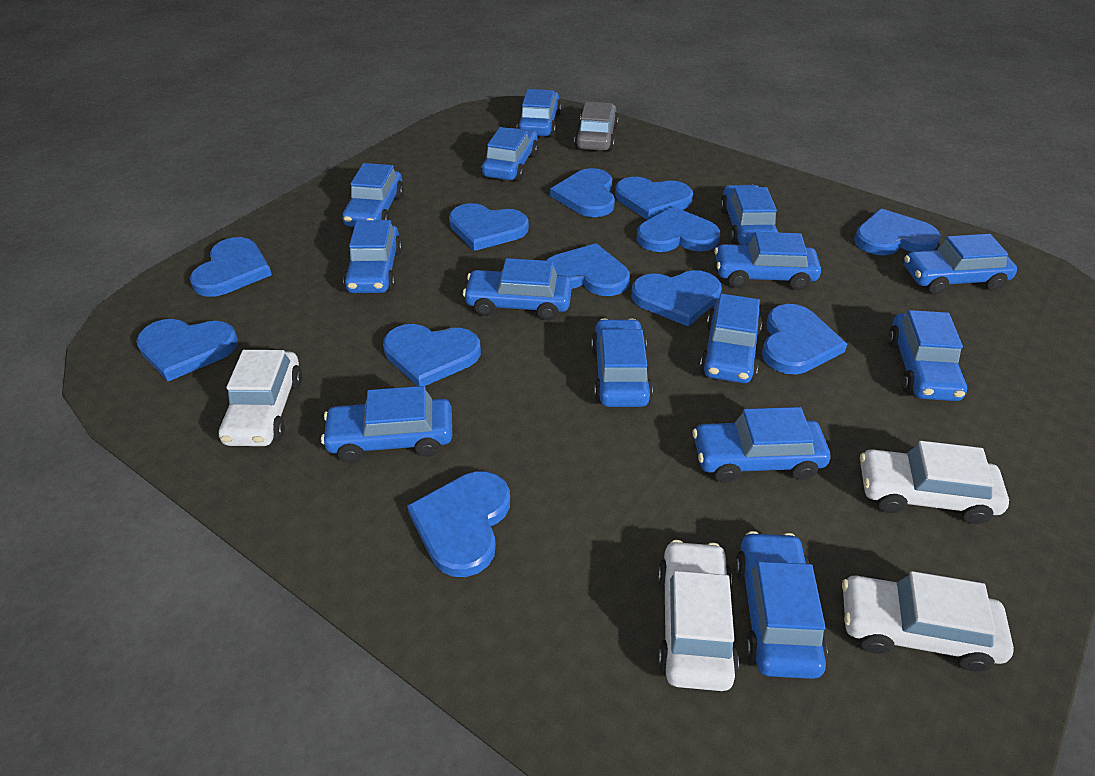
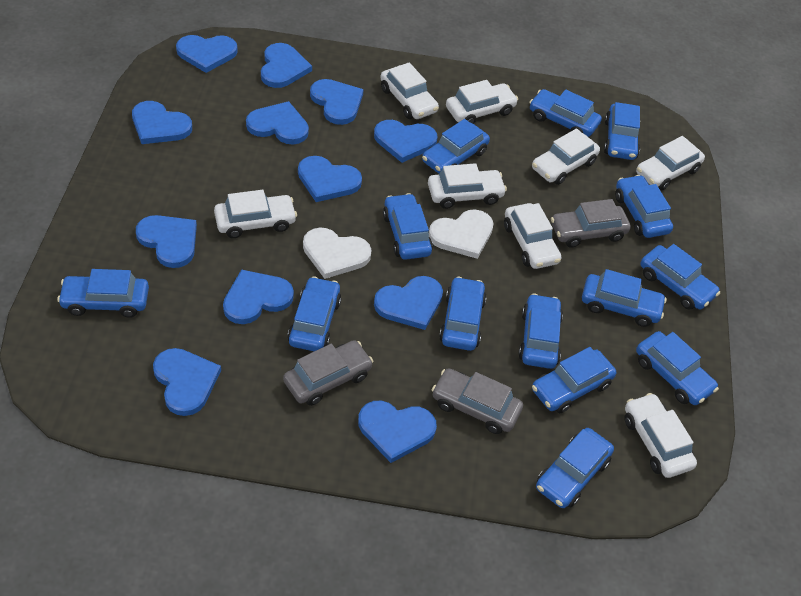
grey car: 1 -> 3
white car: 4 -> 8
white heart: 0 -> 2

